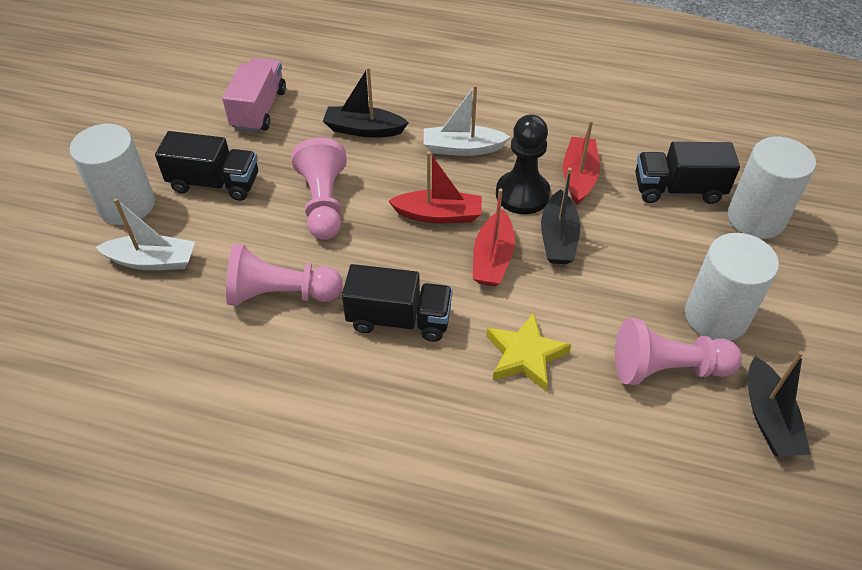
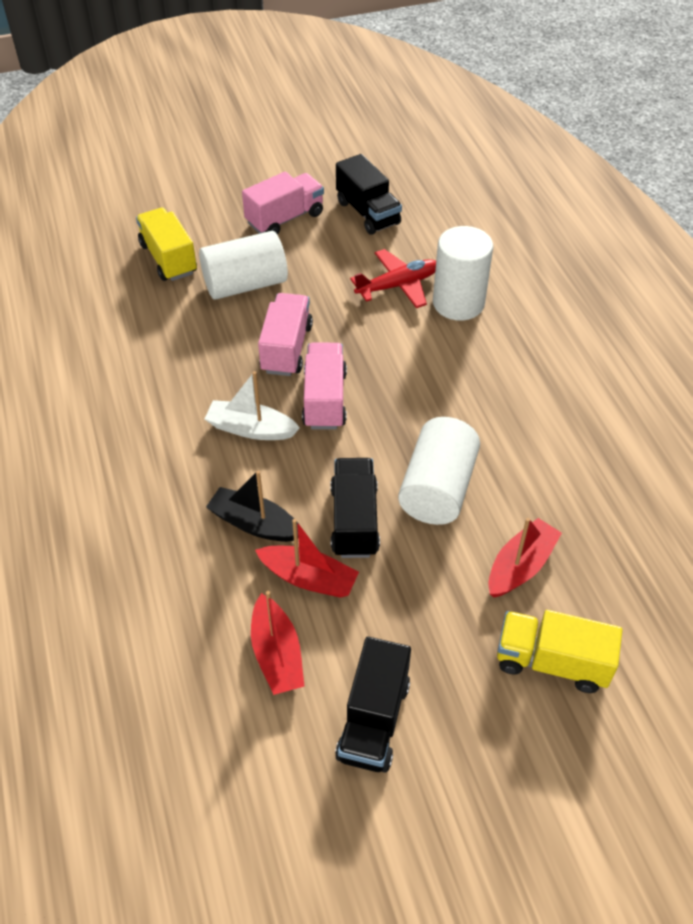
black boat: 3 -> 1
black pawn: 1 -> 0
pink pawn: 3 -> 0
pink truck: 1 -> 3
red plane: 0 -> 1
white boat: 2 -> 1
yellow star: 1 -> 0
yellow truck: 0 -> 2

